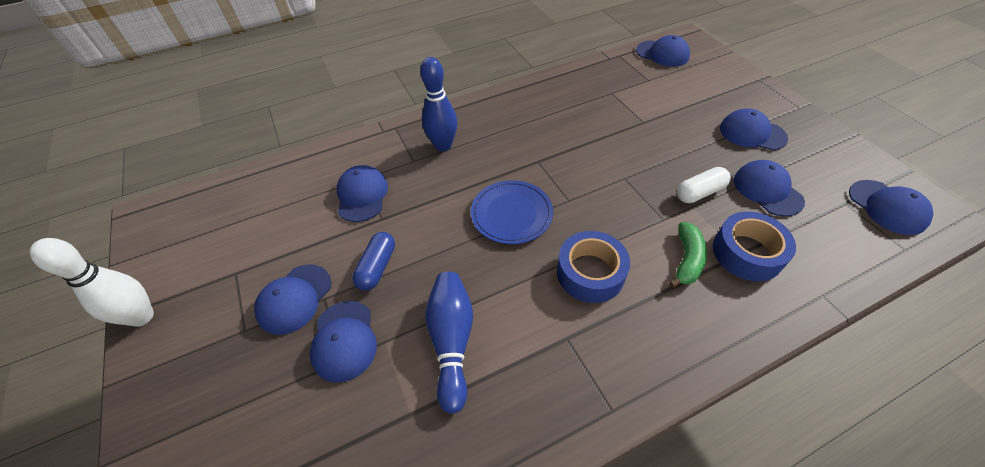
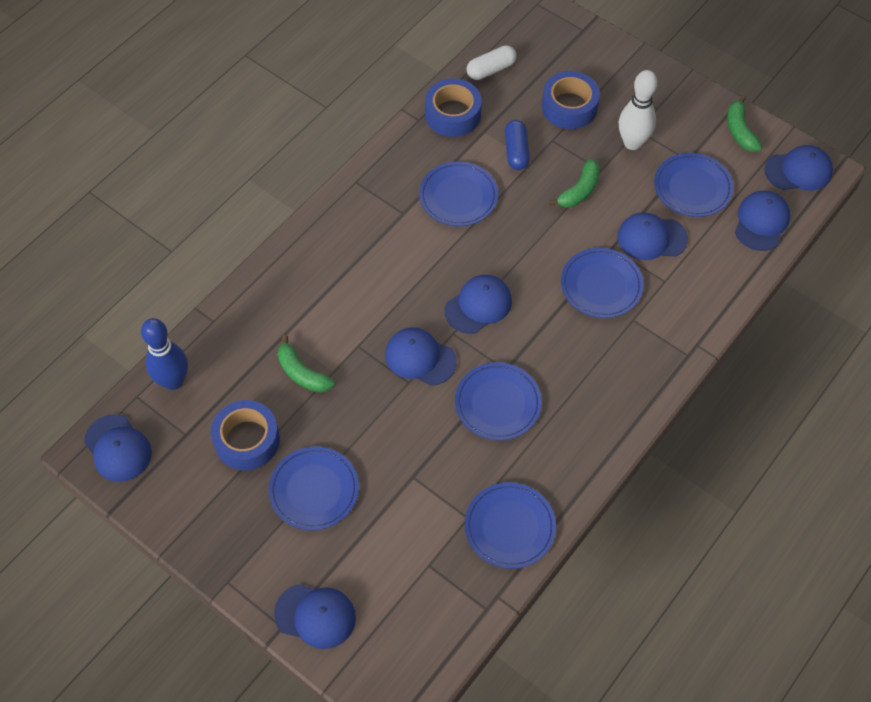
blue bowling pin: 2 -> 1
blue plate: 1 -> 6
blue tape: 2 -> 3
green banana: 1 -> 3

